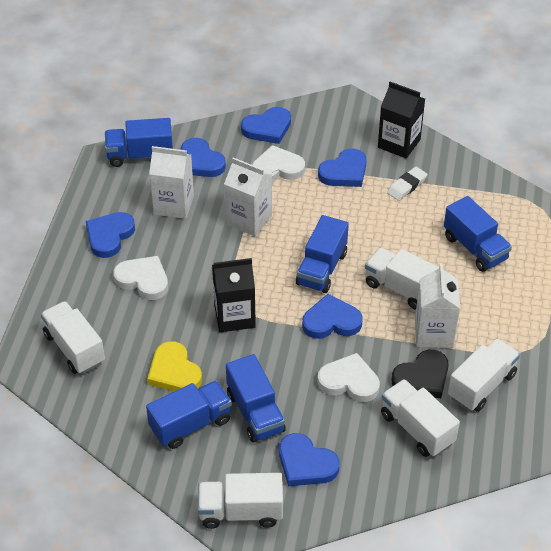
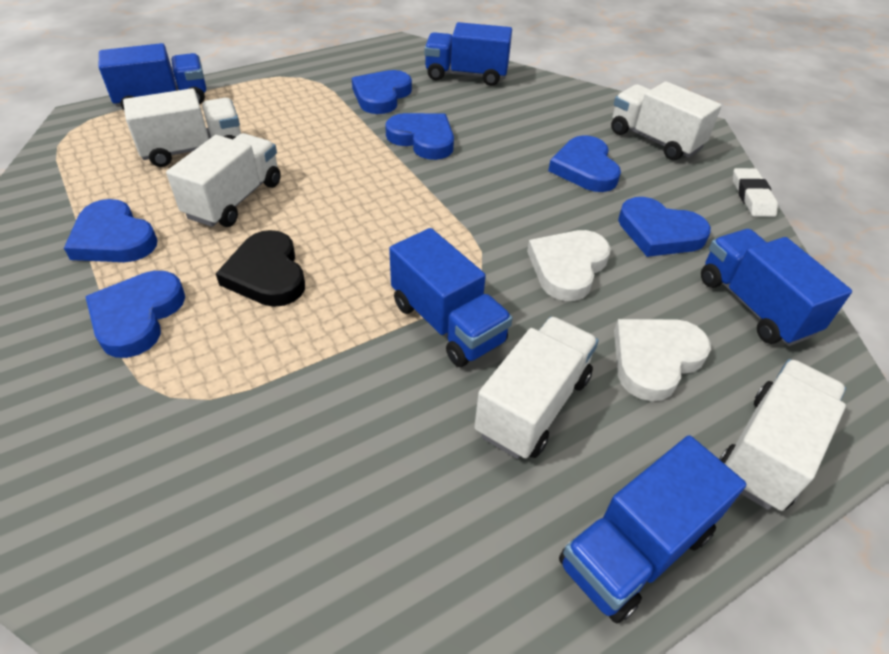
black carton: 2 -> 0
white carton: 3 -> 0
white heart: 3 -> 2
yellow heart: 1 -> 0

